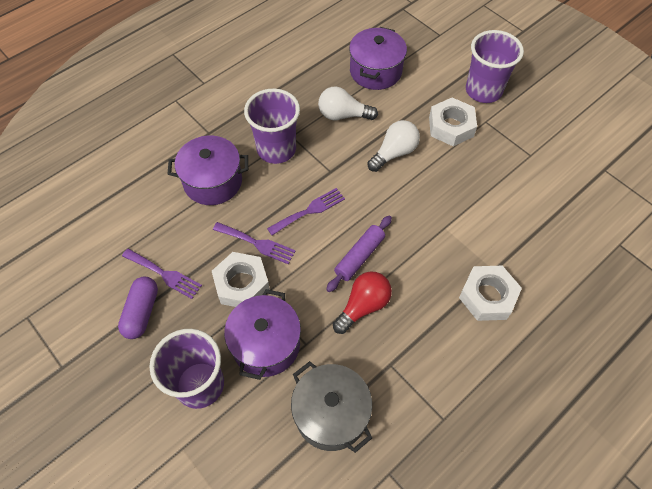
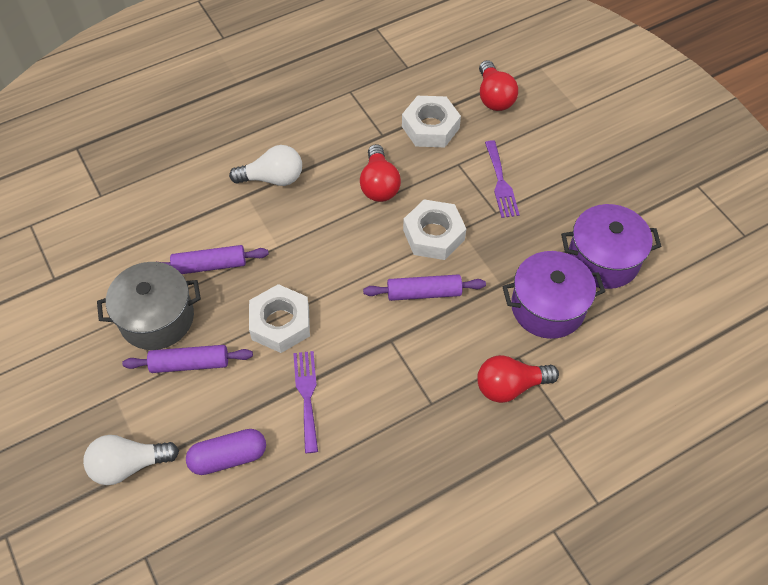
purple cup: 3 -> 0
purple fork: 3 -> 2
purple pot: 3 -> 2
purple rolling pin: 1 -> 3
red light bulb: 1 -> 3

